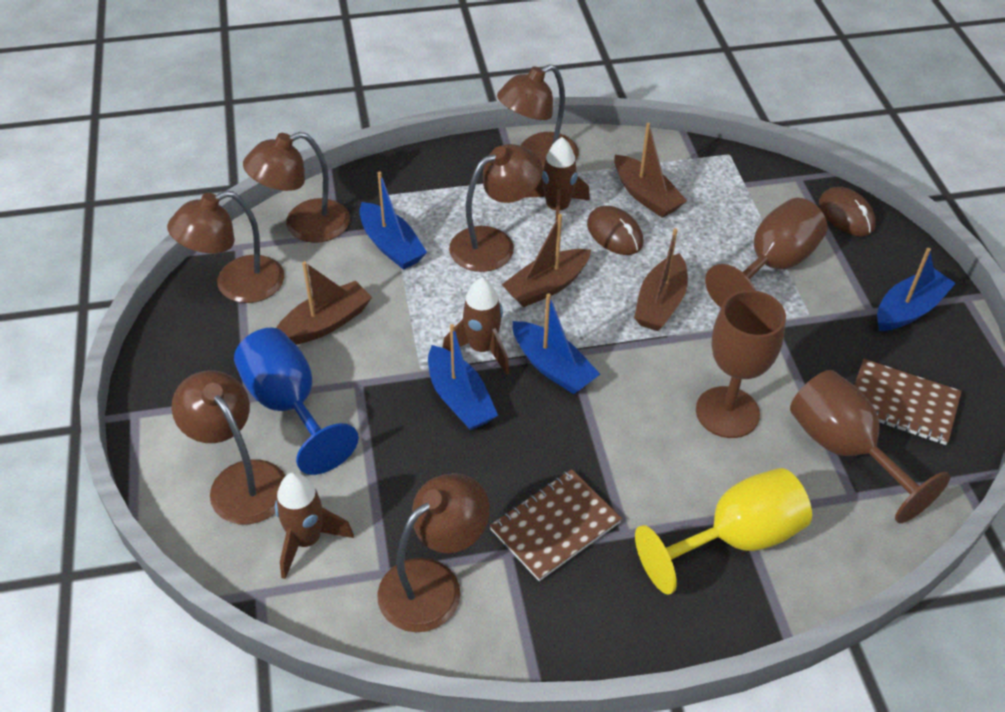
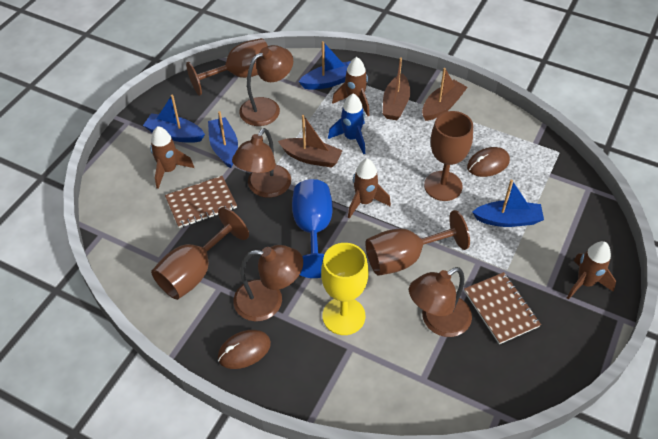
blue rocket: 0 -> 1
brown boat: 4 -> 3
brown goblet: 3 -> 4
brown lamp: 6 -> 4
brown rocket: 3 -> 4

